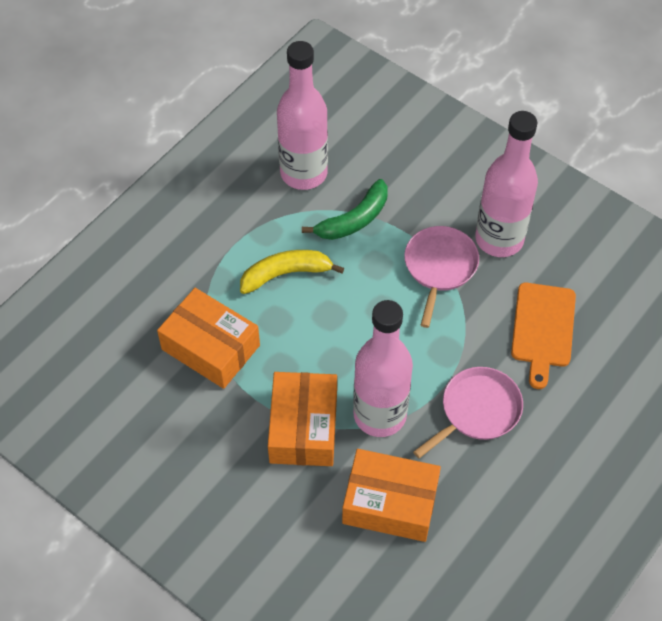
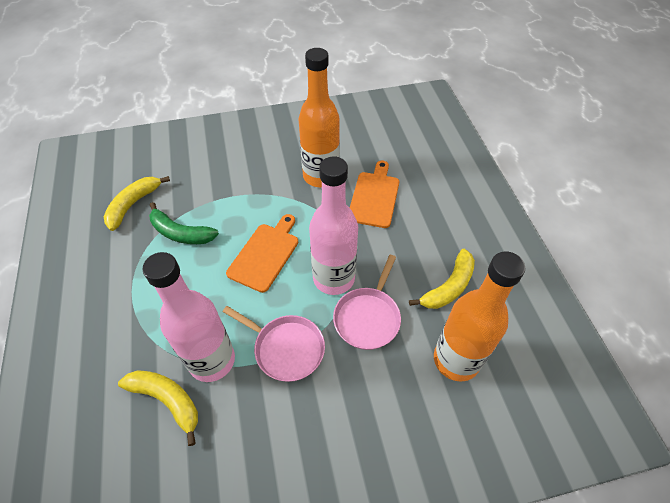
orange bottle: 0 -> 2
orange box: 3 -> 0
orange cutting board: 1 -> 2
pink bottle: 3 -> 2
yellow banana: 1 -> 3

